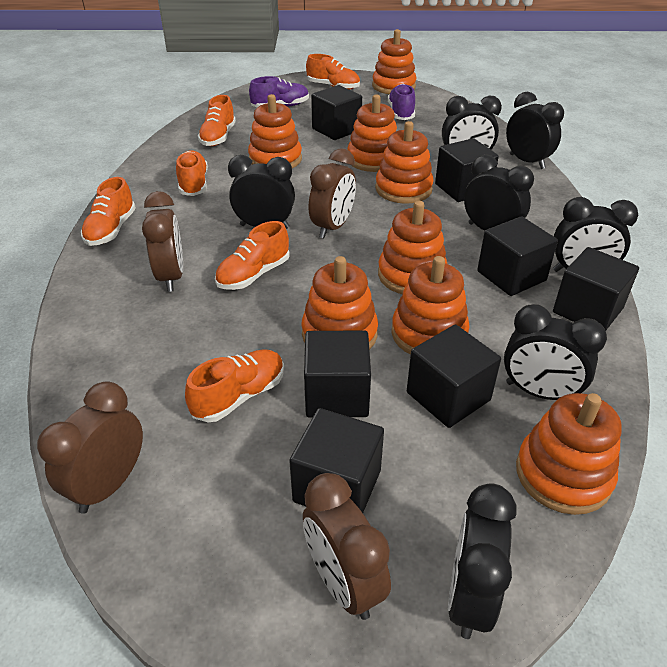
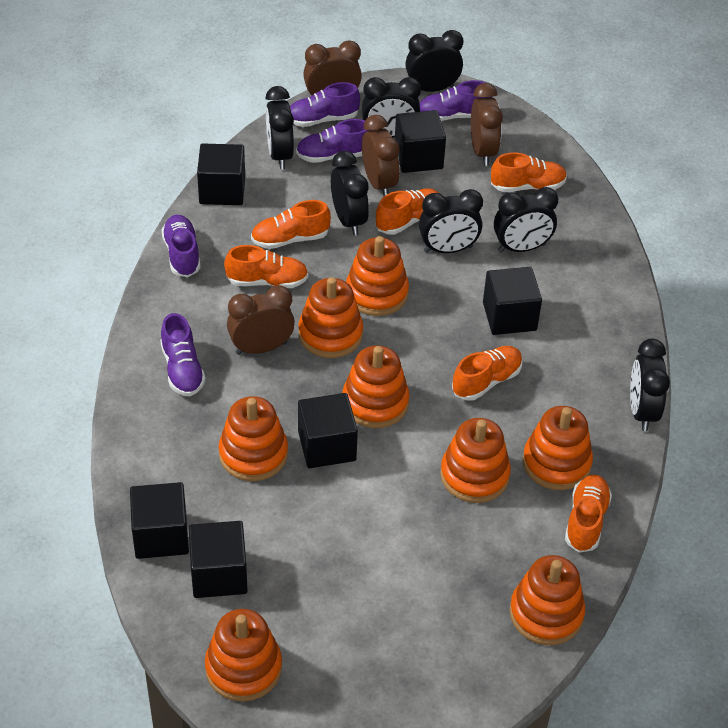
black cube: 7 -> 6
purple shoe: 2 -> 5

